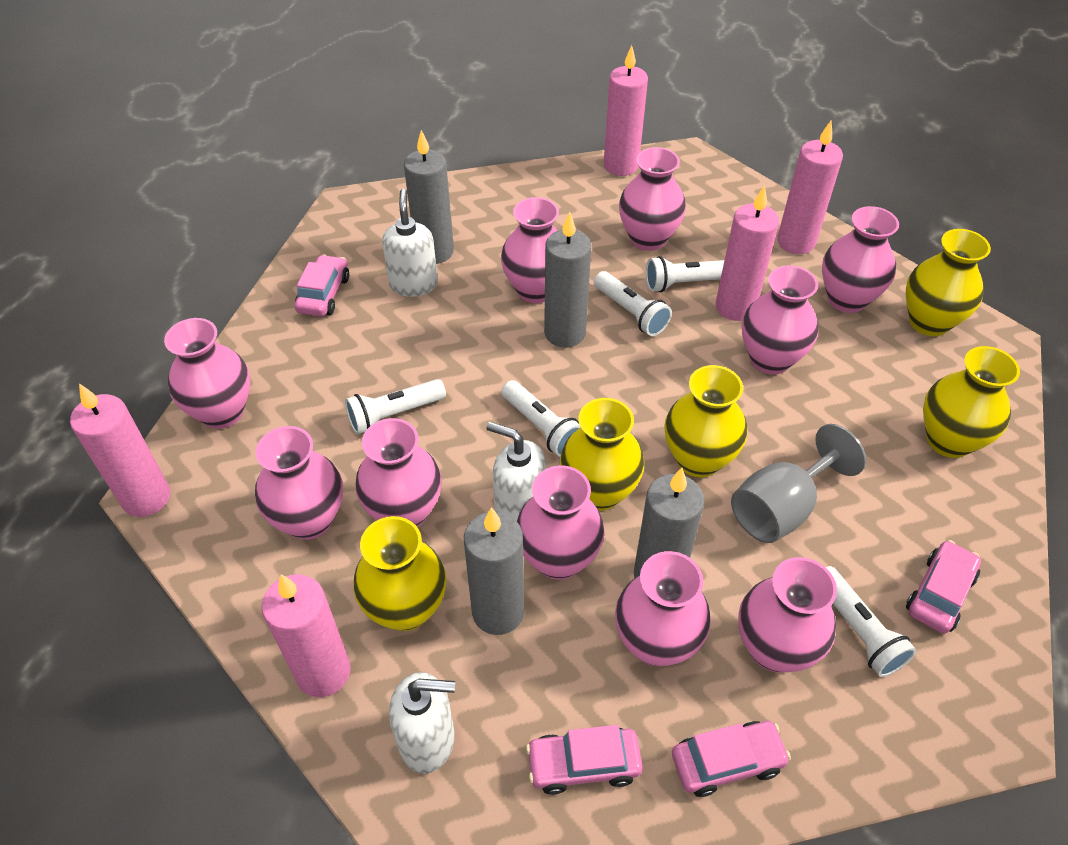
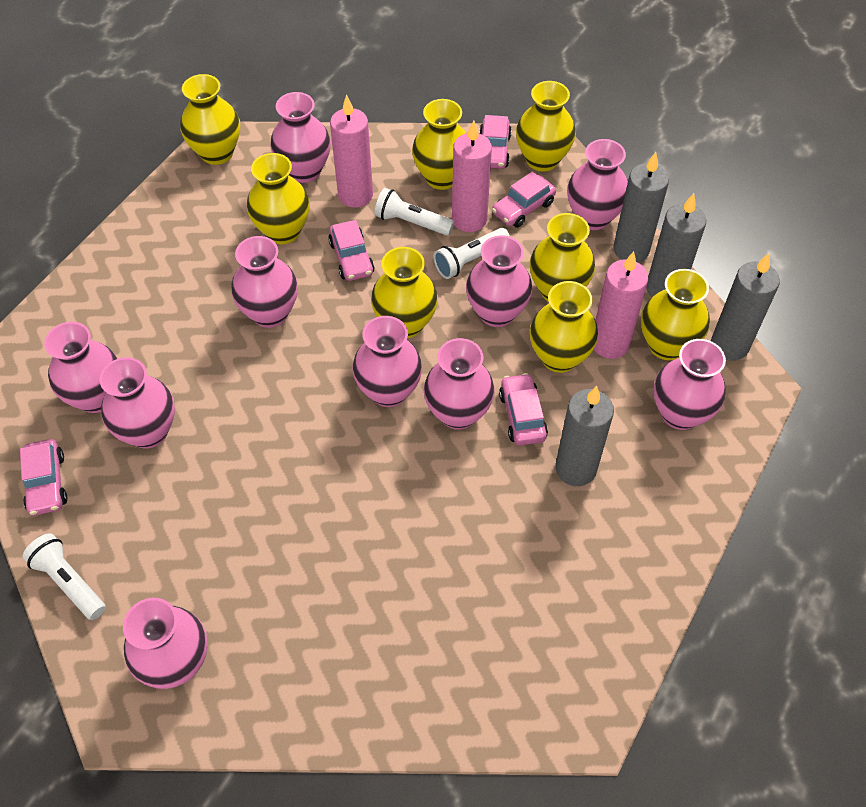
grey goblet: 1 -> 0
pink candle: 5 -> 3
pink car: 4 -> 5
white flashlight: 5 -> 3
white soap dispenser: 3 -> 0
yellow vase: 5 -> 8

